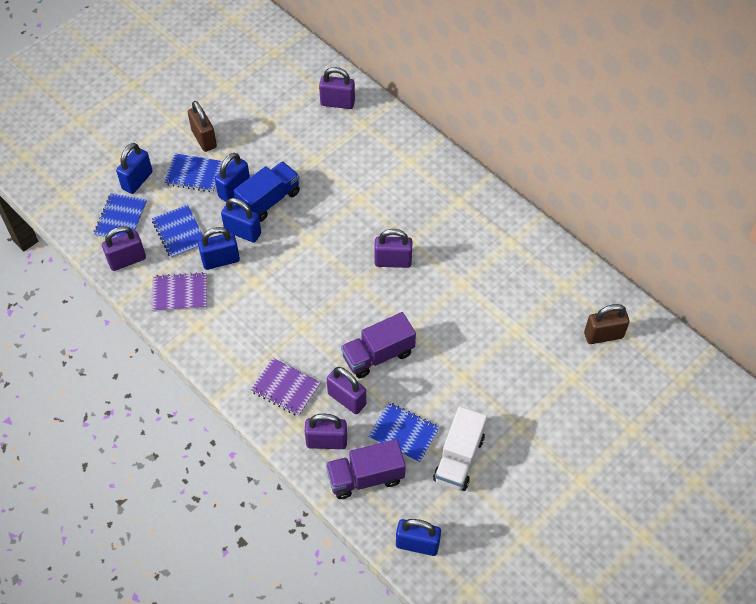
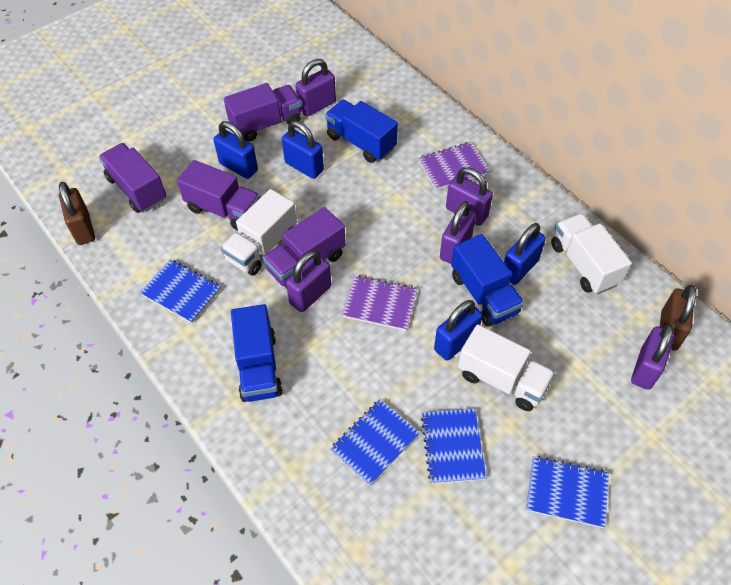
blue padlock: 5 -> 4
blue truck: 1 -> 3
purple truck: 2 -> 4
white truck: 1 -> 3

